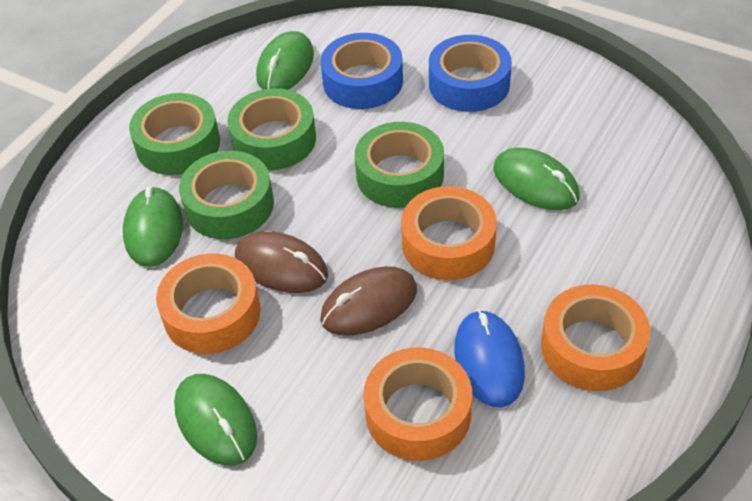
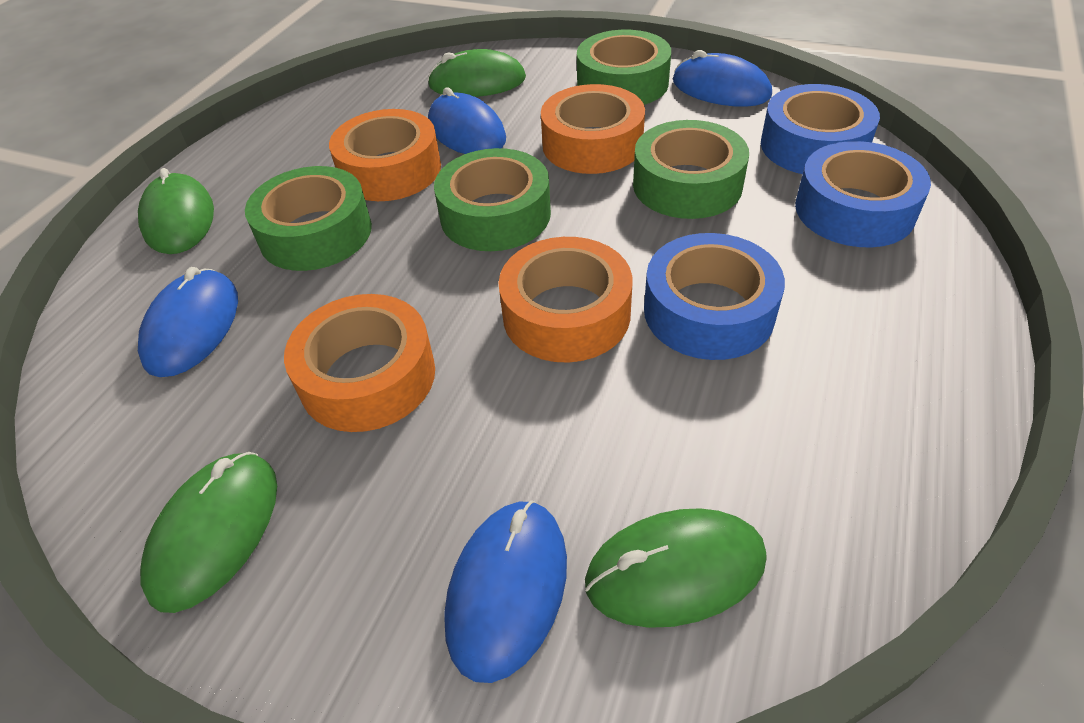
blue mouse: 1 -> 4
blue tape: 2 -> 3
brown mouse: 2 -> 0

